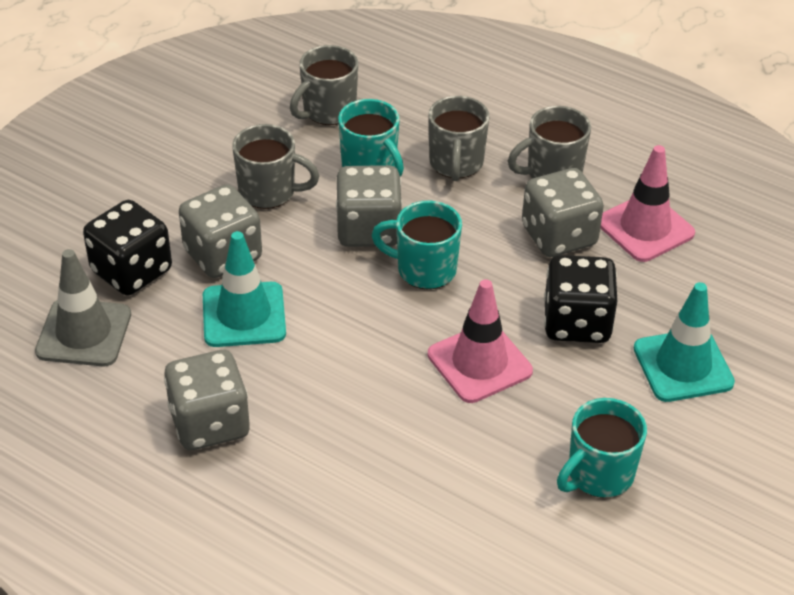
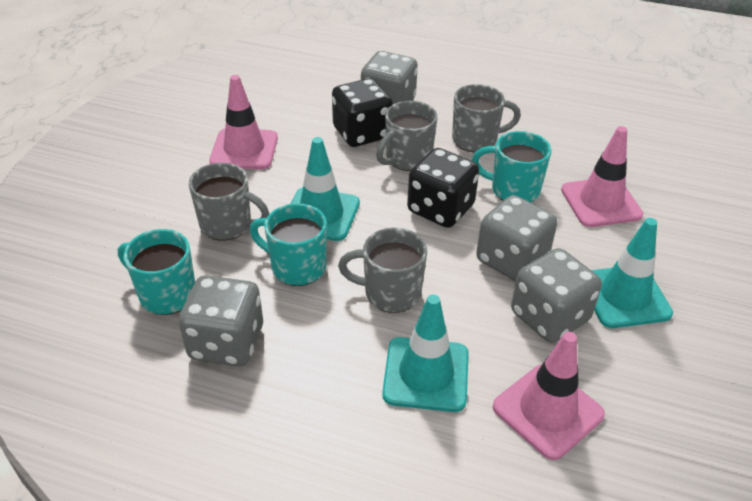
grey traffic cone: 1 -> 0
pink traffic cone: 2 -> 3
turquoise traffic cone: 2 -> 3

